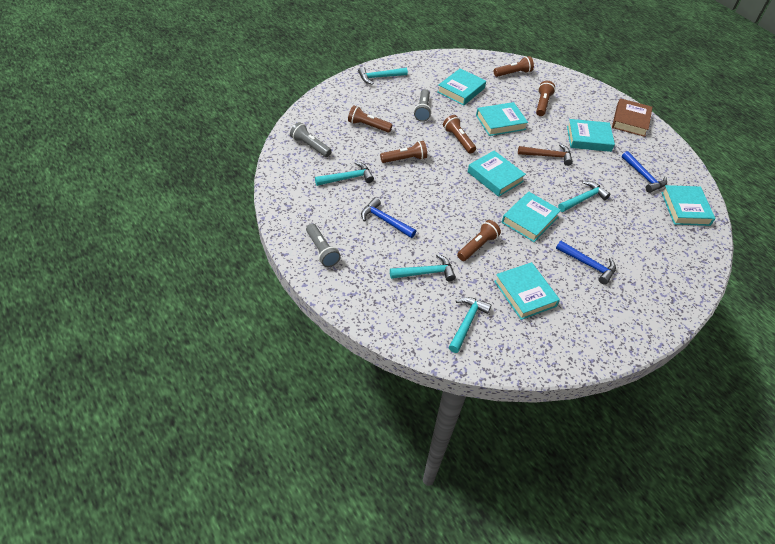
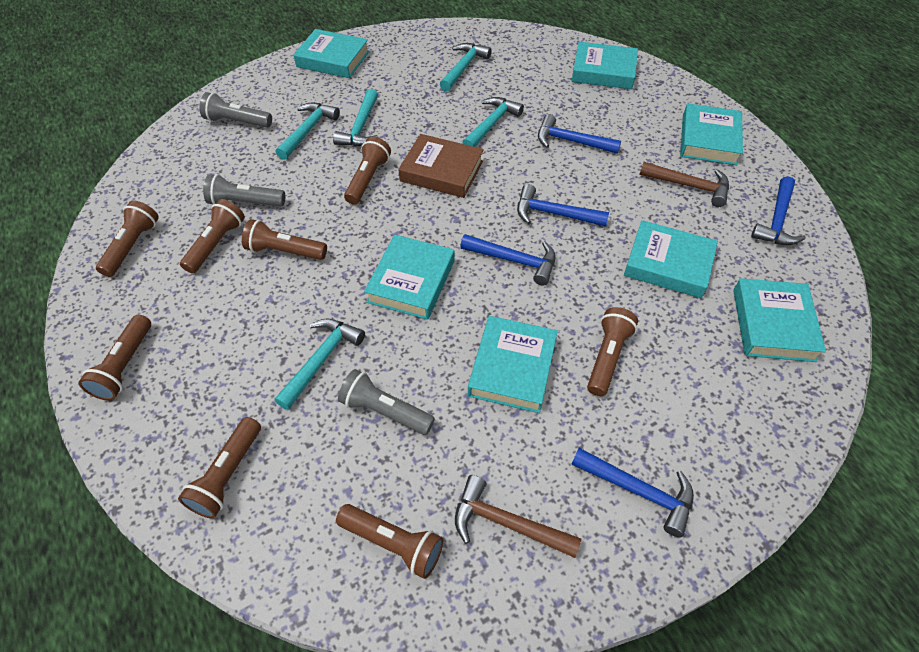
blue hammer: 3 -> 5
brown flashlight: 6 -> 8
brown hammer: 1 -> 2

